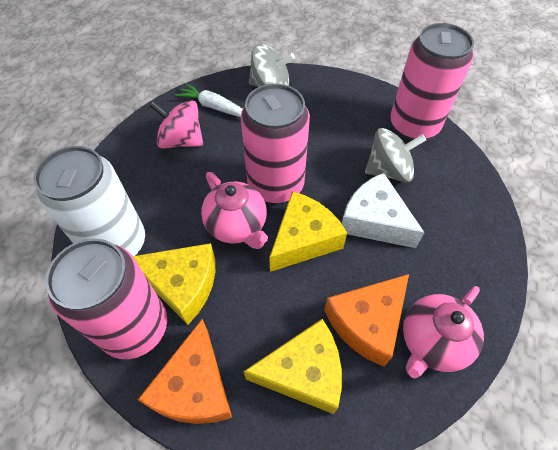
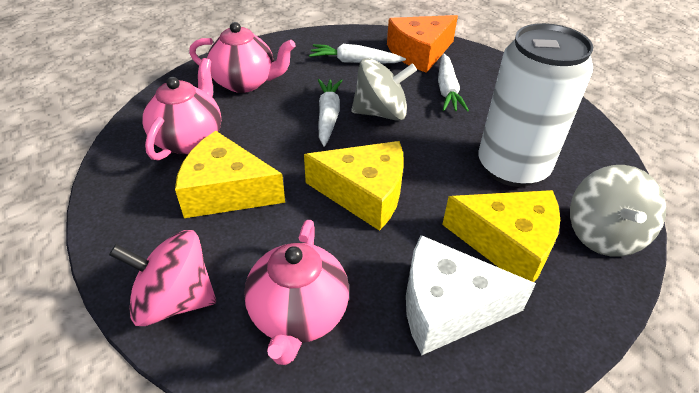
orange cheese: 2 -> 1
pink can: 3 -> 0
pink teapot: 2 -> 3
white carrot: 1 -> 3

